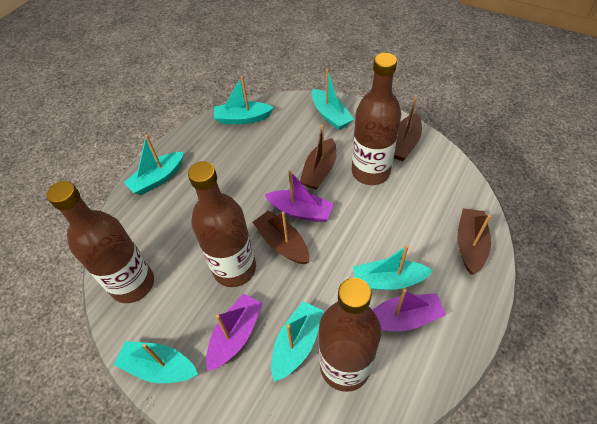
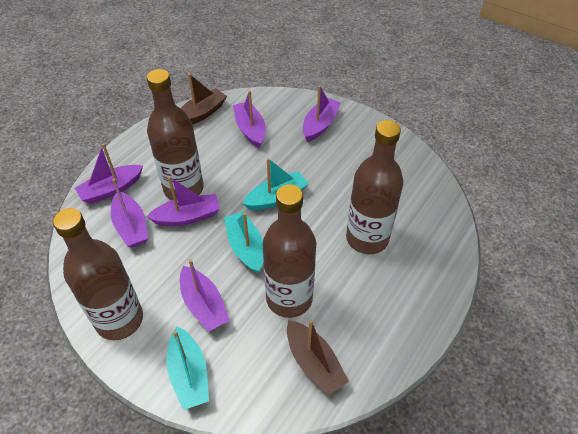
brown boat: 4 -> 2
purple boat: 3 -> 6
turquoise boat: 6 -> 3

